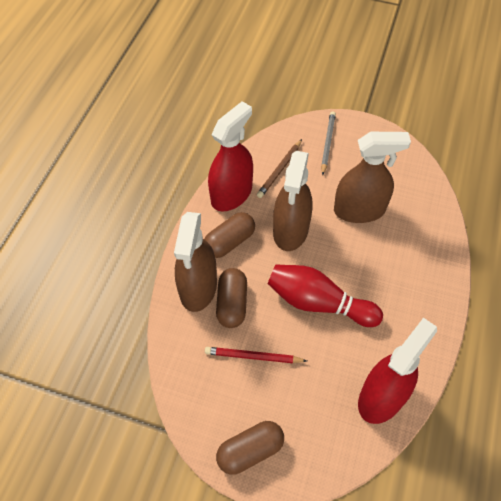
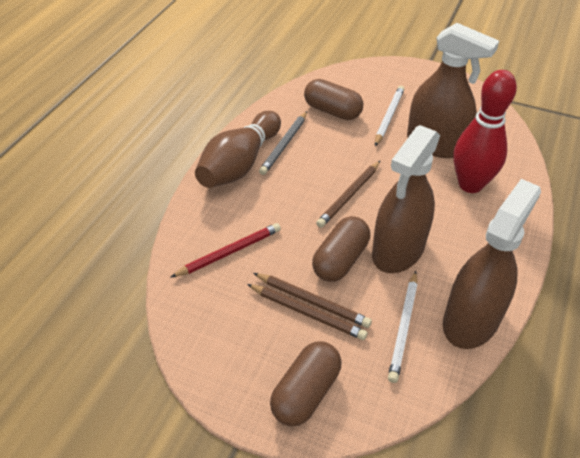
brown bowling pin: 0 -> 1
brown pencil: 1 -> 3
red spray bottle: 2 -> 0
white pencil: 0 -> 2

